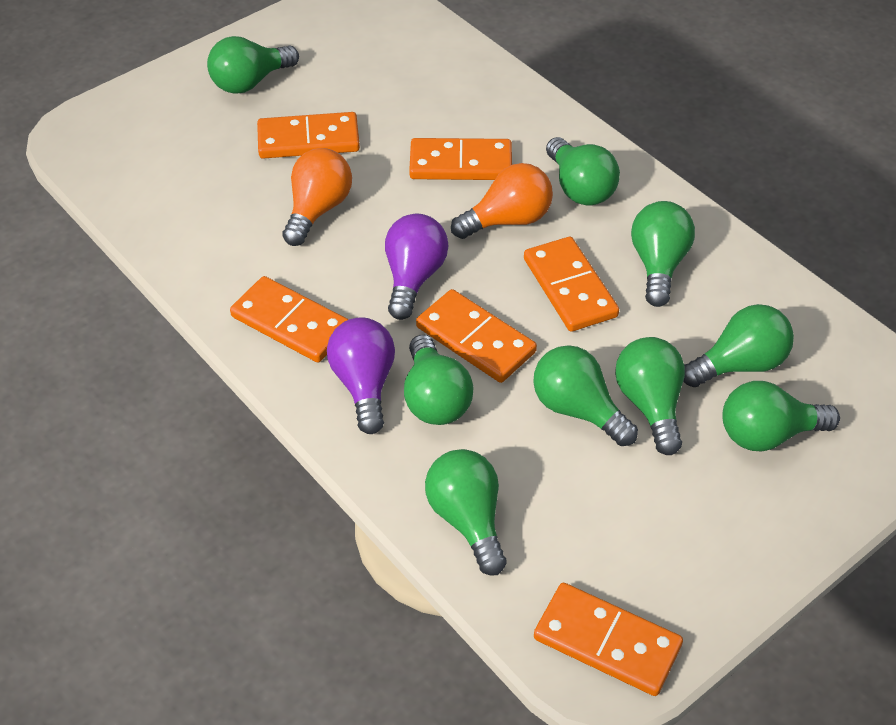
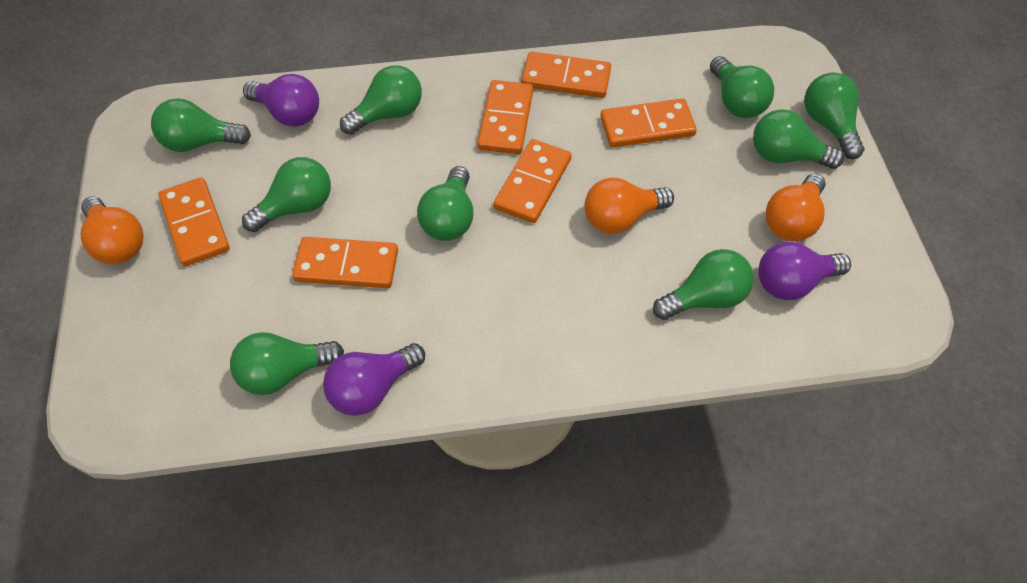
orange light bulb: 2 -> 3
purple light bulb: 2 -> 3

